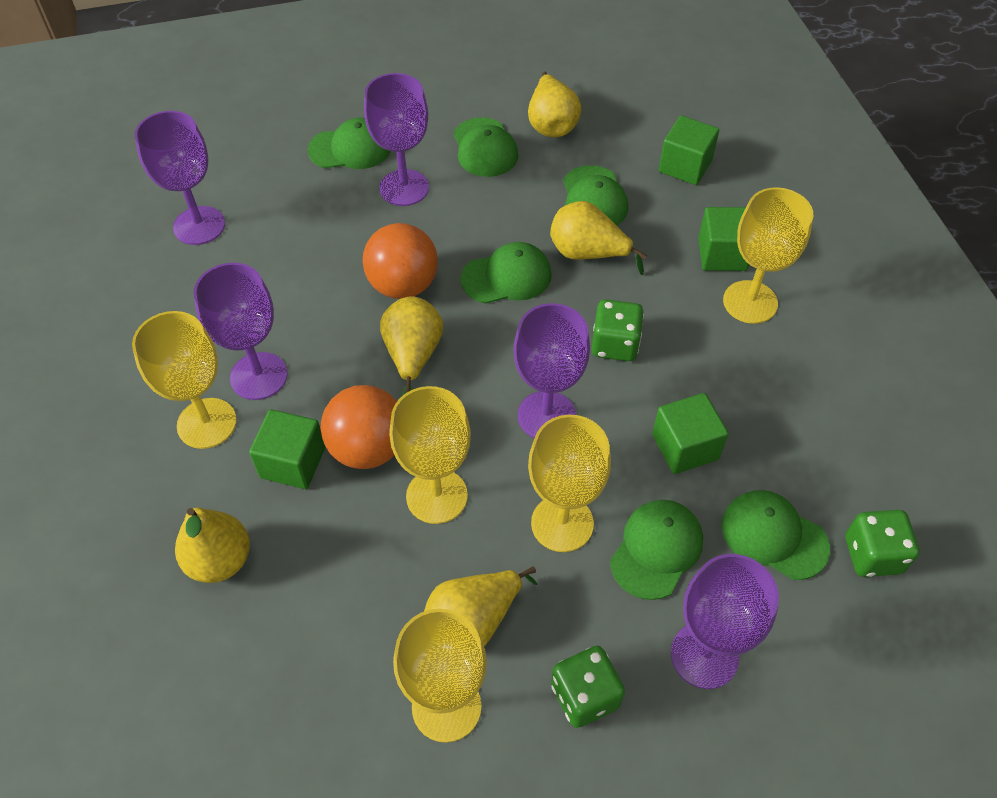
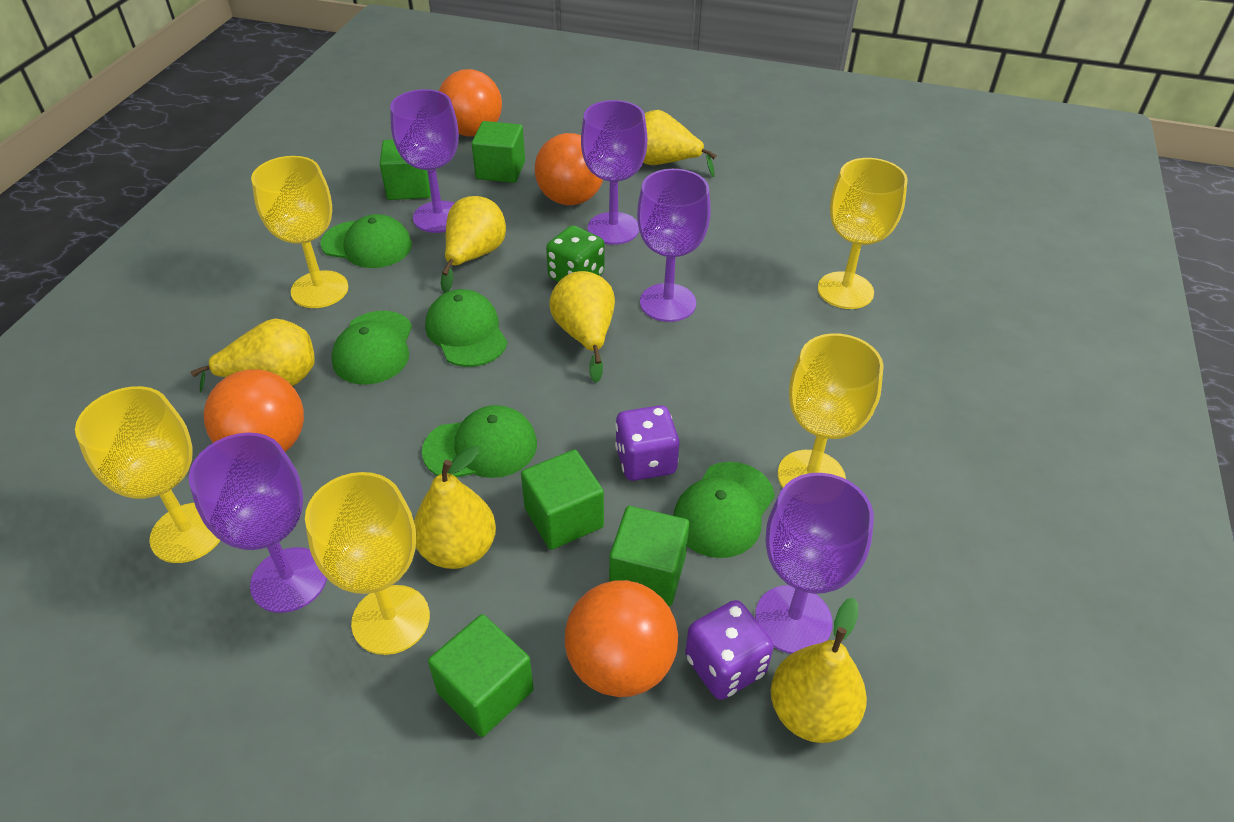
green cap: 6 -> 5
green cube: 4 -> 5
green dice: 3 -> 1
orange ball: 2 -> 4
purple dice: 0 -> 2
yellow pear: 5 -> 6

